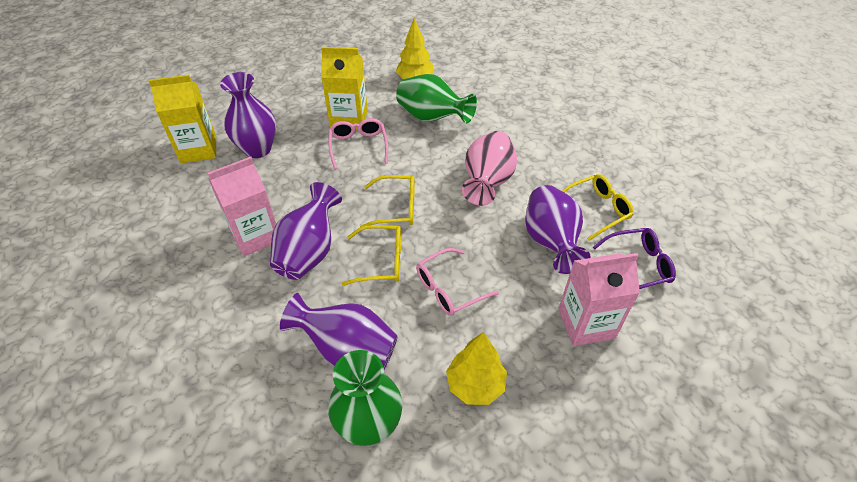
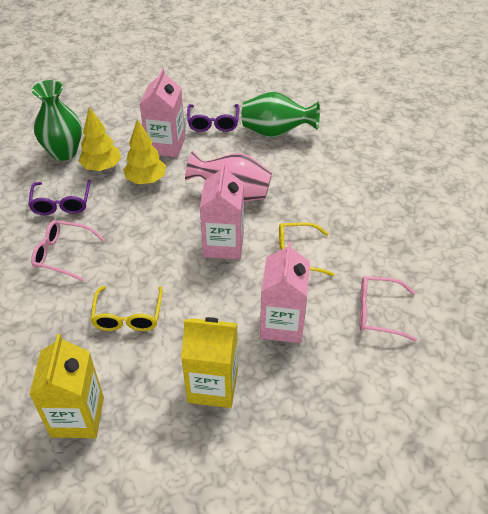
pink carton: 2 -> 3
purple glasses: 1 -> 2
purple vase: 4 -> 0
yellow glasses: 3 -> 2

